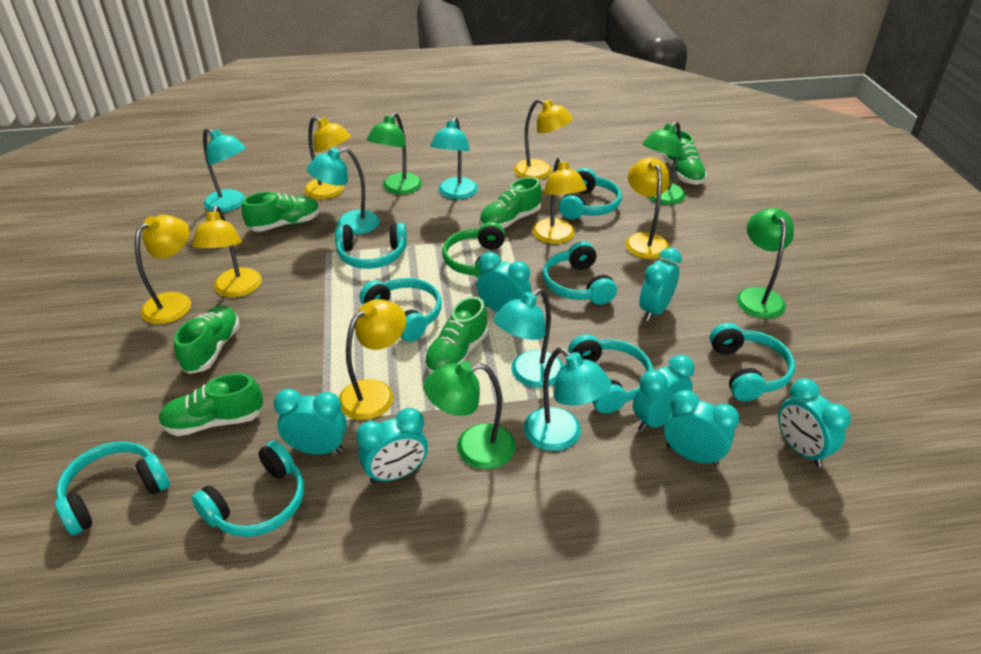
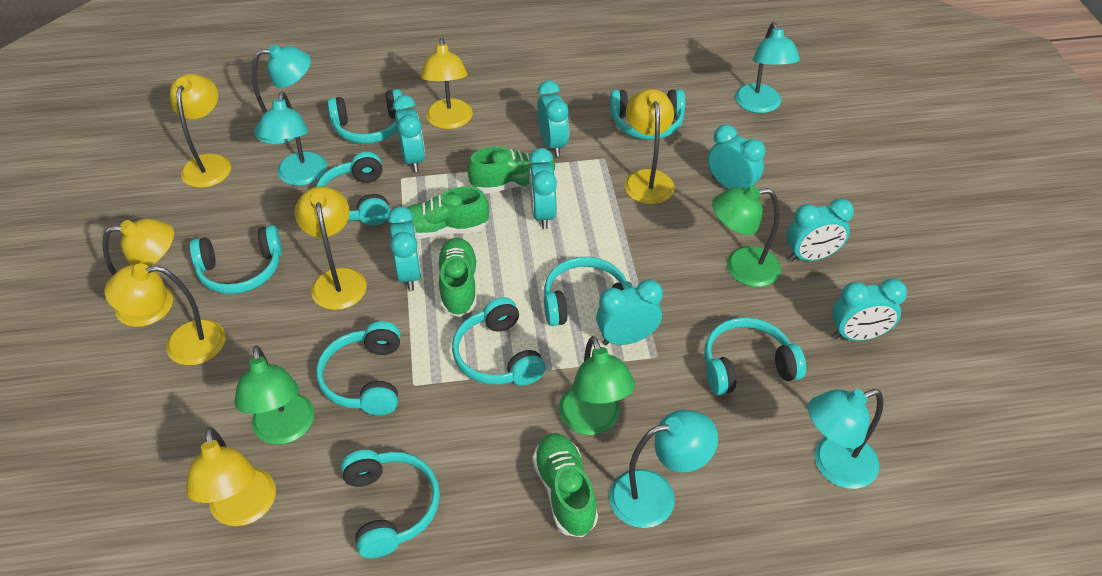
green headphones: 1 -> 0
green lamp: 4 -> 3
green shoe: 6 -> 4
turquoise clock: 7 -> 8
turquoise headphones: 8 -> 9

